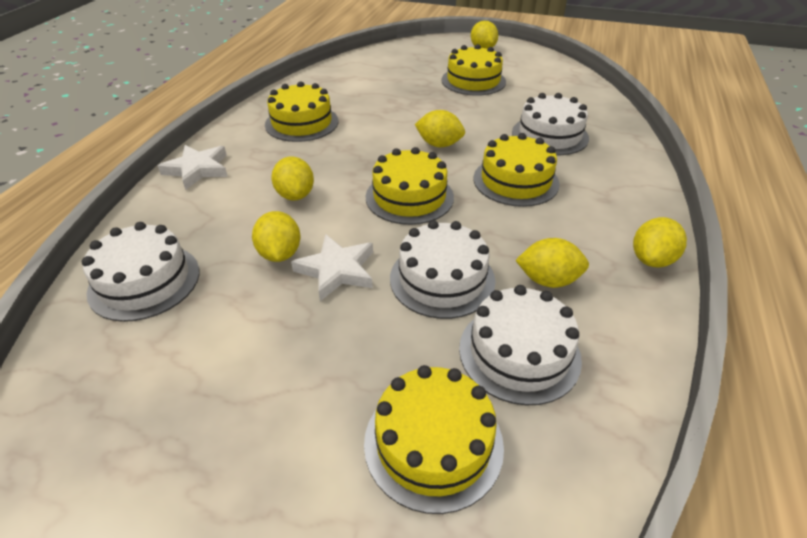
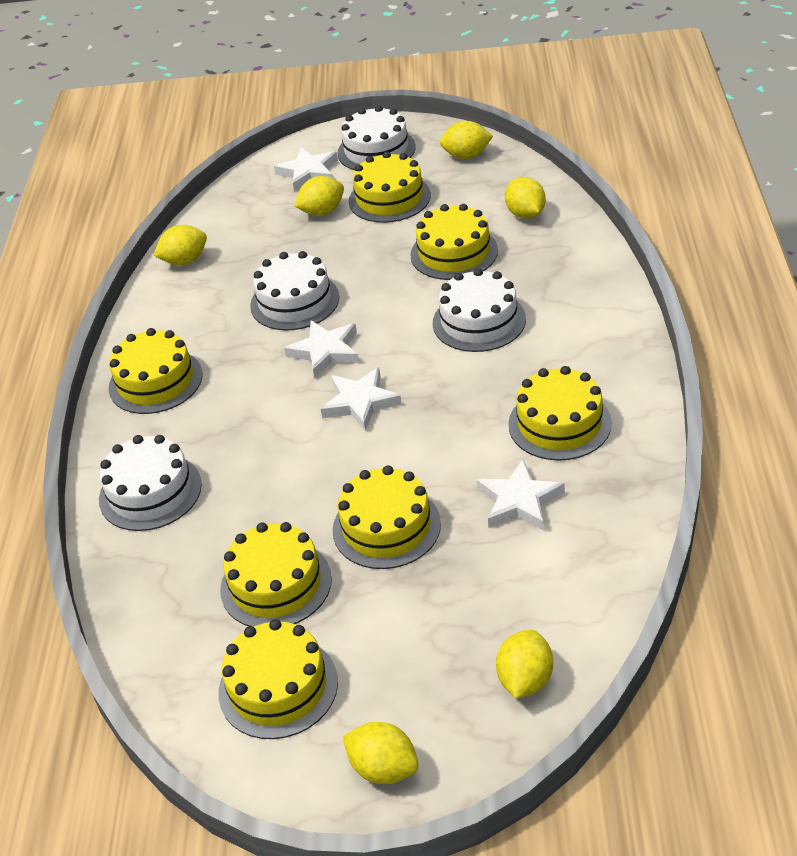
white star: 2 -> 4
yellow cake: 5 -> 7

